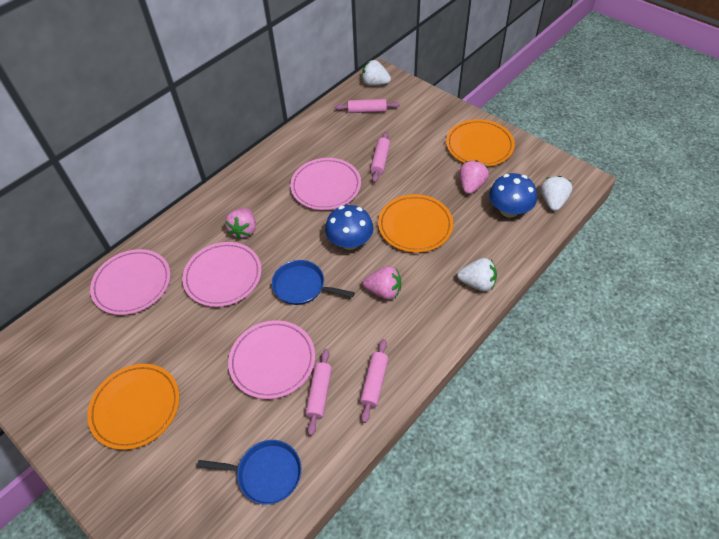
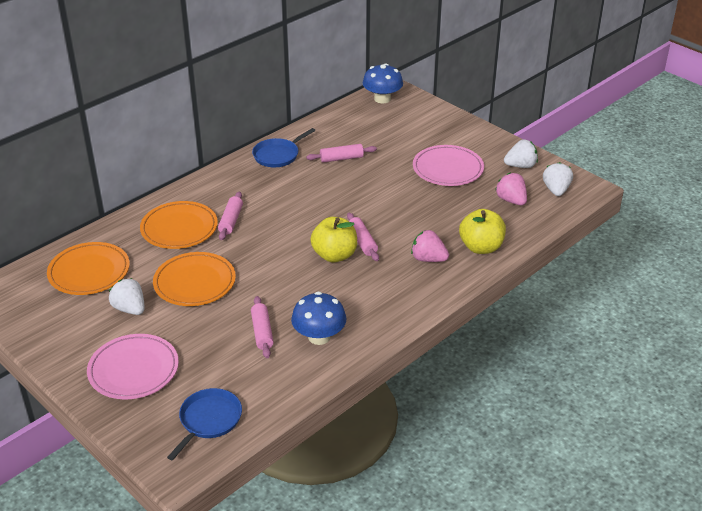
pink plate: 4 -> 2
pink strawberry: 3 -> 2
yellow apple: 0 -> 2

